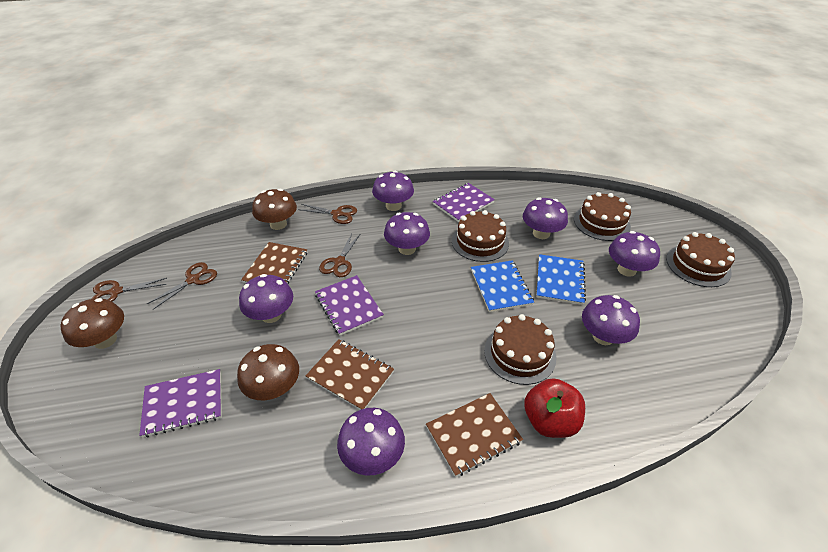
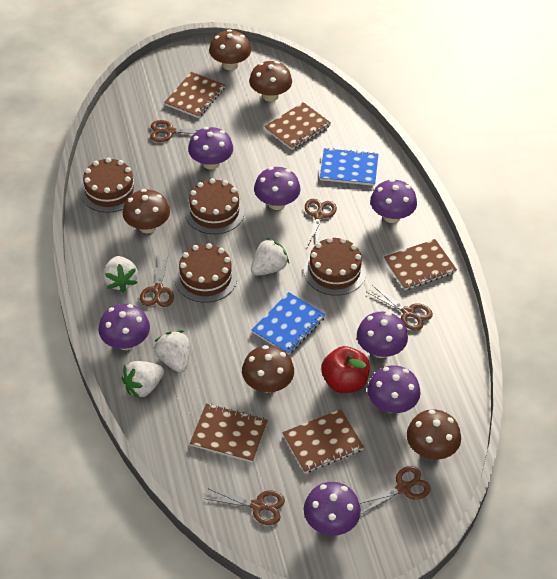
brown mushroom: 3 -> 5
brown notebook: 3 -> 5
brown scissors: 4 -> 6
purple notebook: 3 -> 0
white strawberry: 0 -> 4

